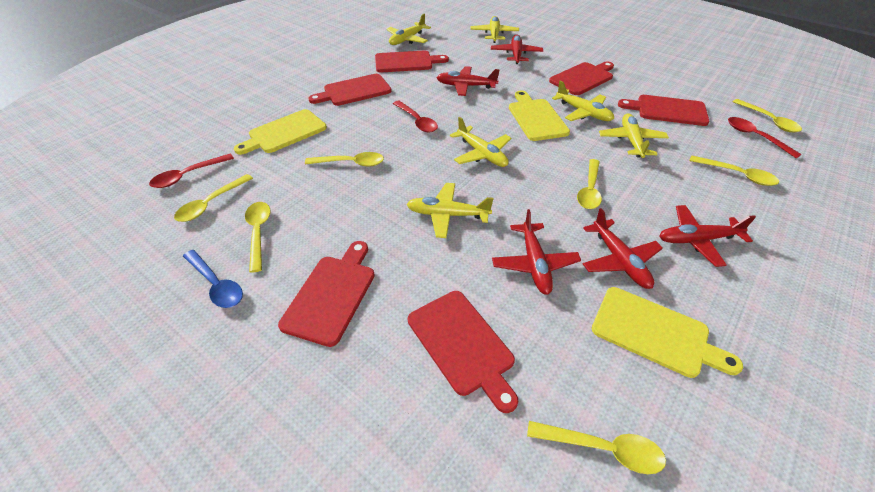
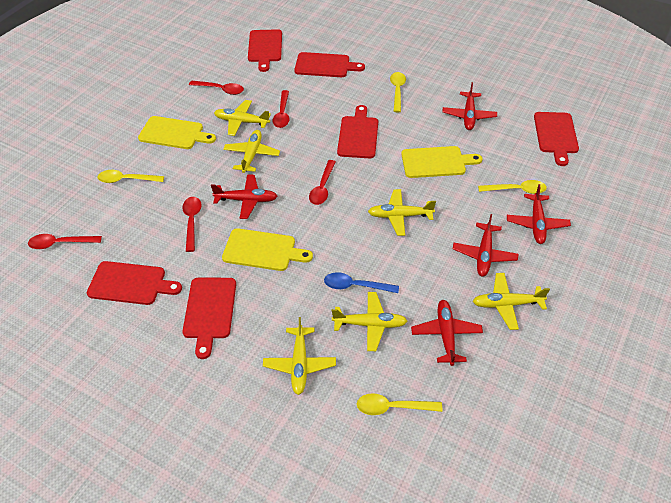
red spoon: 3 -> 5
yellow spoon: 7 -> 4

